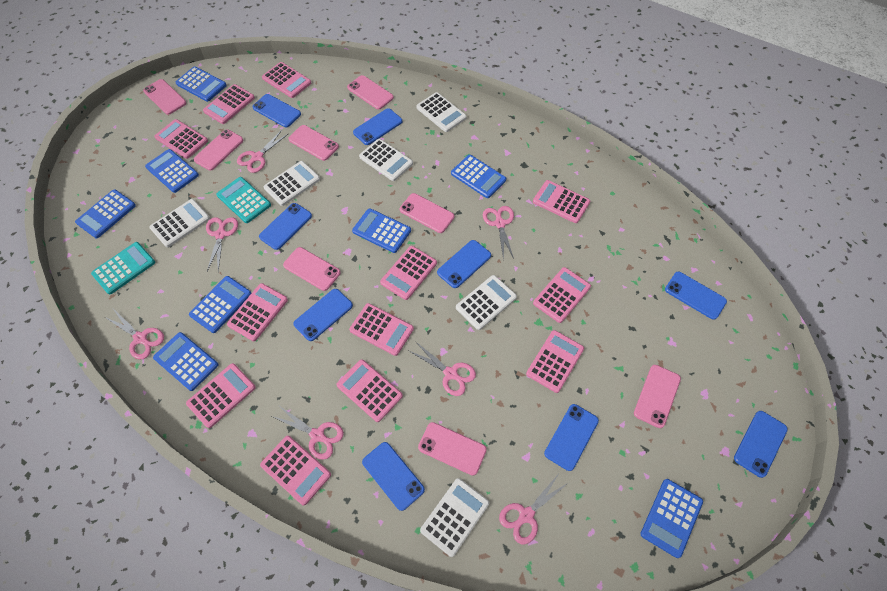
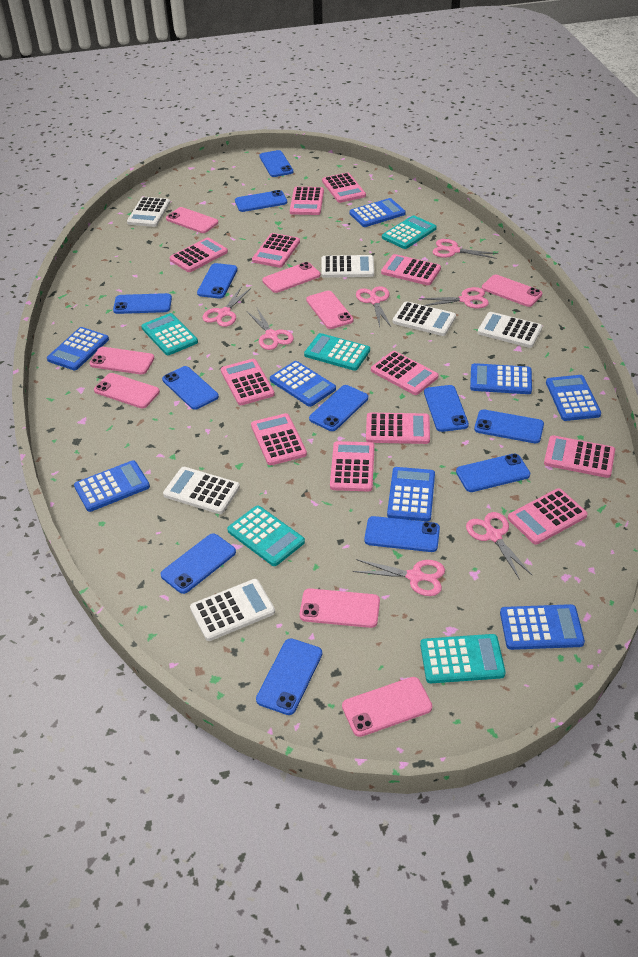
blue phone: 9 -> 12
turquoise calculator: 2 -> 5

